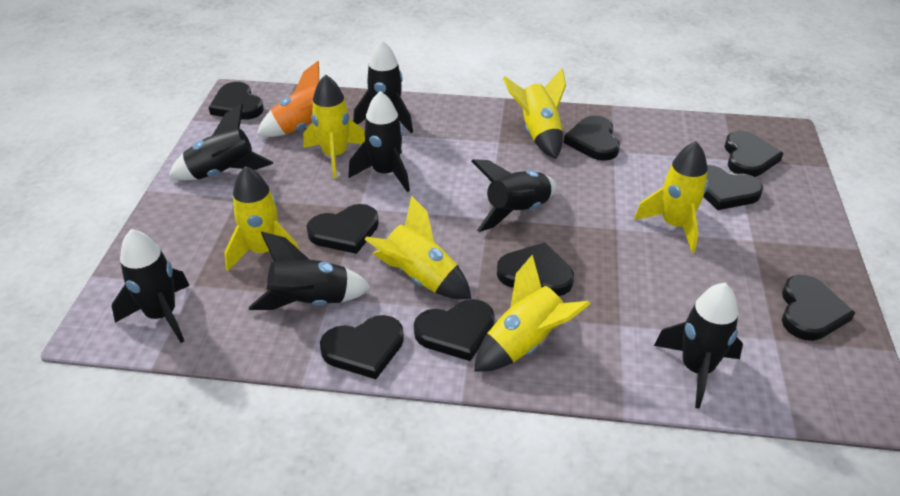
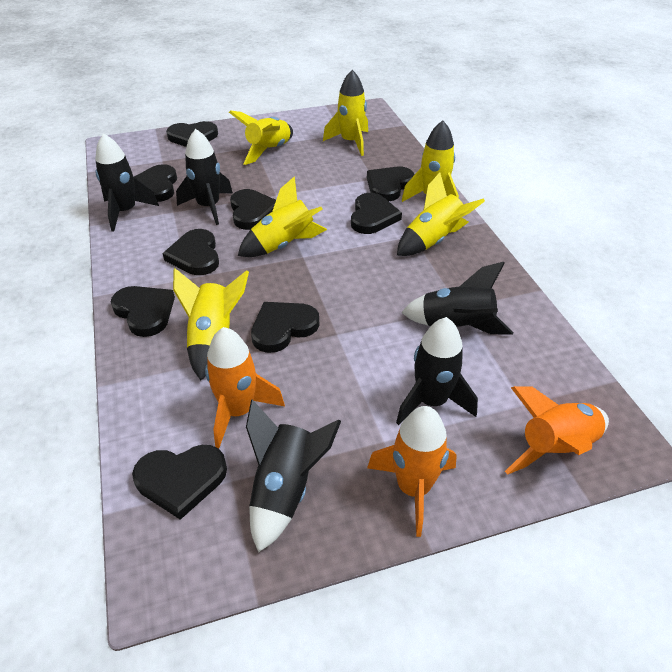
black rocket: 7 -> 5
orange rocket: 1 -> 3

